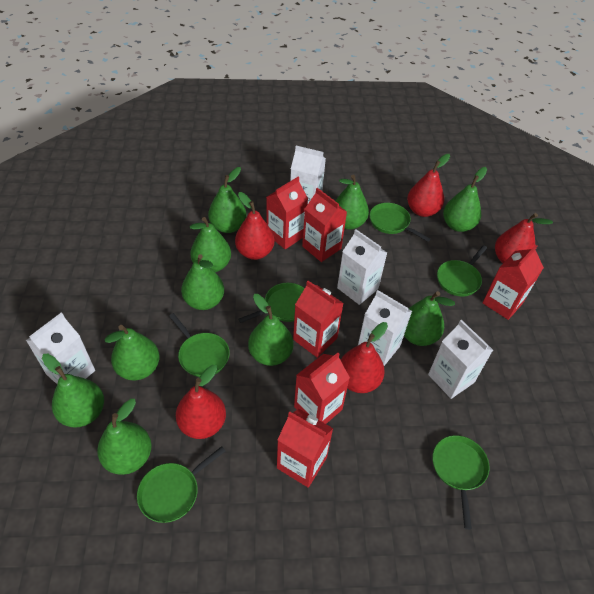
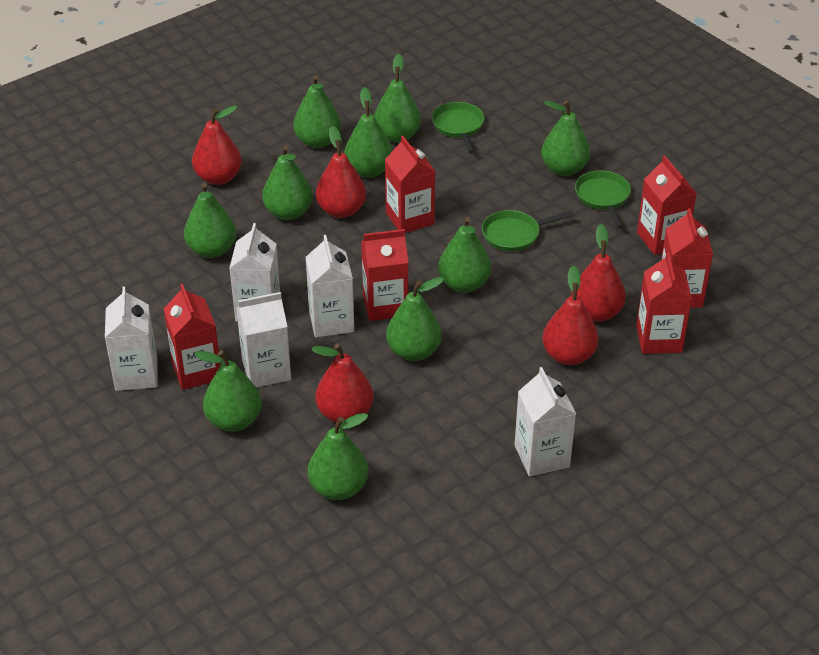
green pan: 6 -> 3

